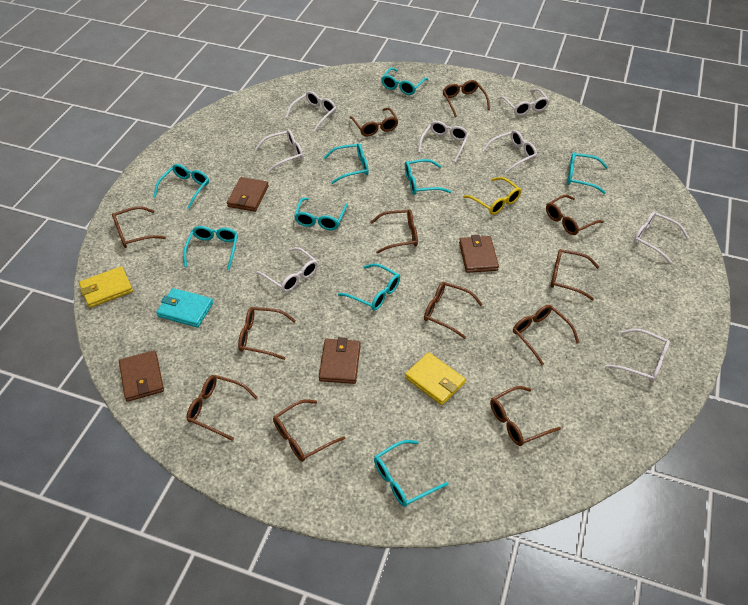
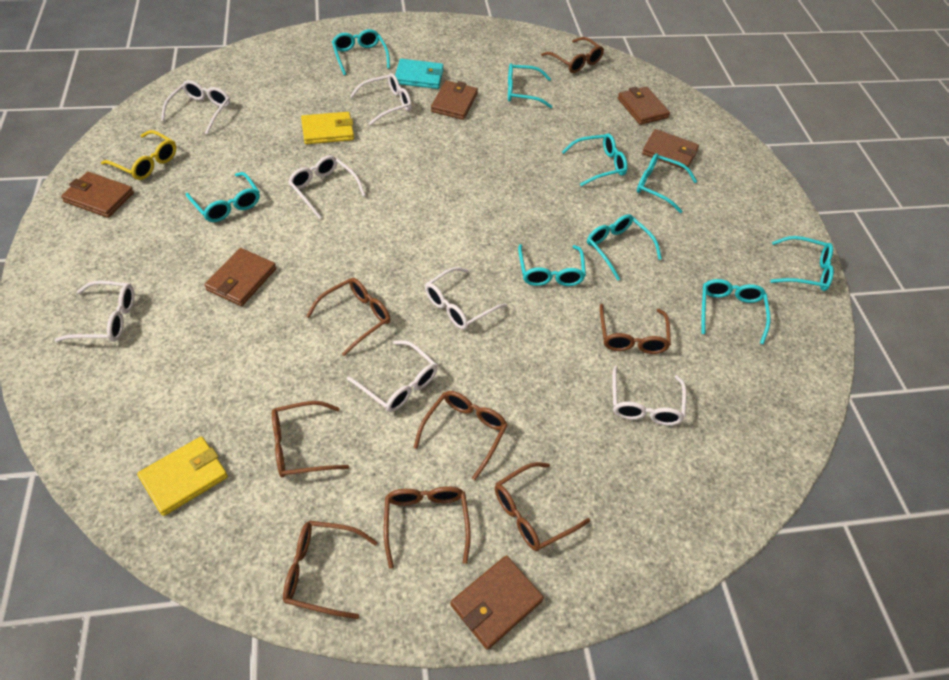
brown glasses: 12 -> 8
brown wallet: 4 -> 6
white glasses: 8 -> 7

